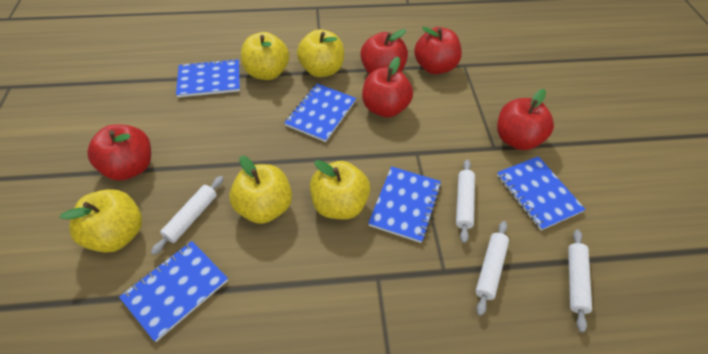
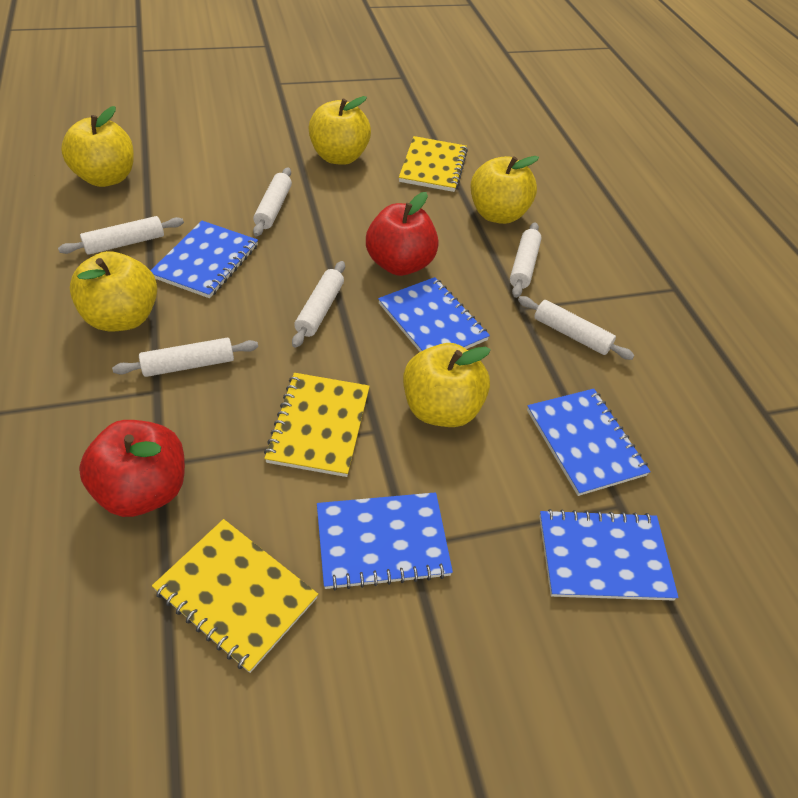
red apple: 5 -> 2
white rolling pin: 4 -> 6
yellow notebook: 0 -> 3

